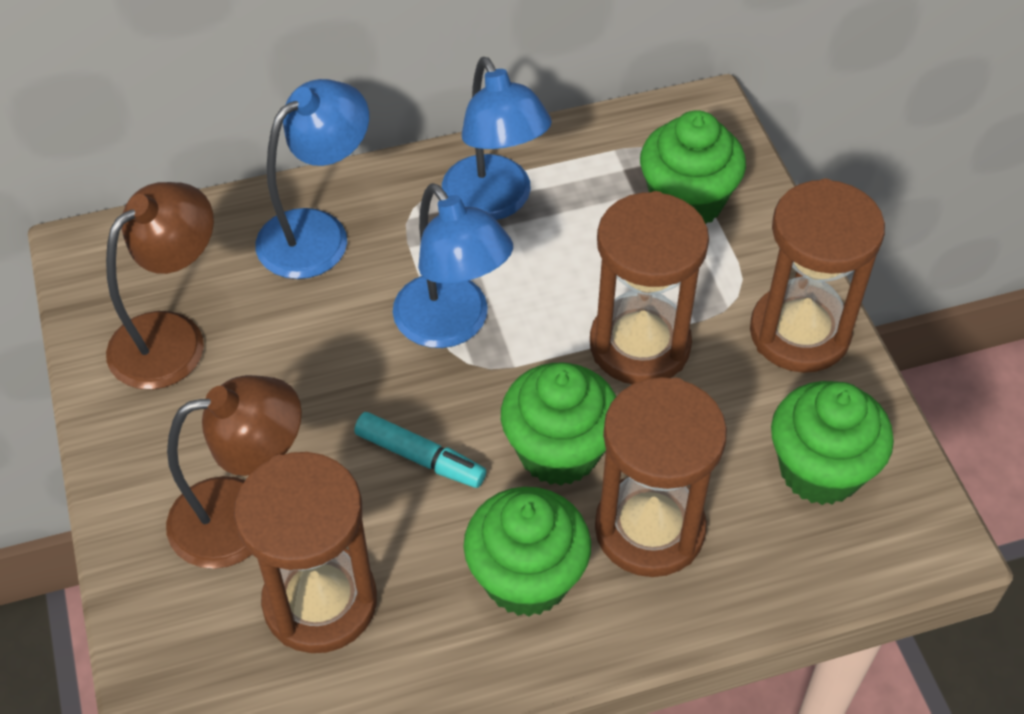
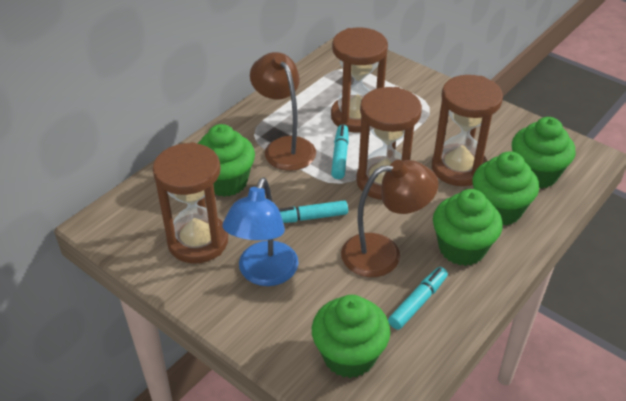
blue lamp: 3 -> 1
green cupcake: 4 -> 5
turquoise marker: 1 -> 3

